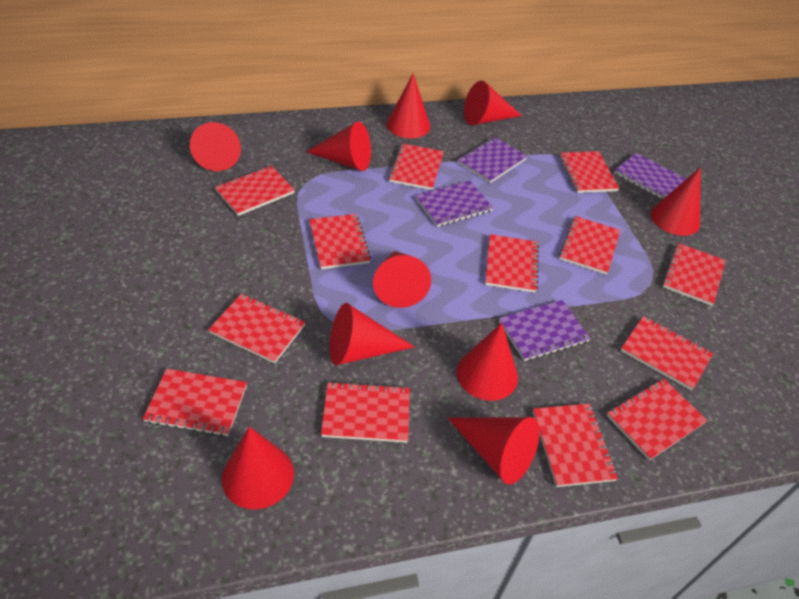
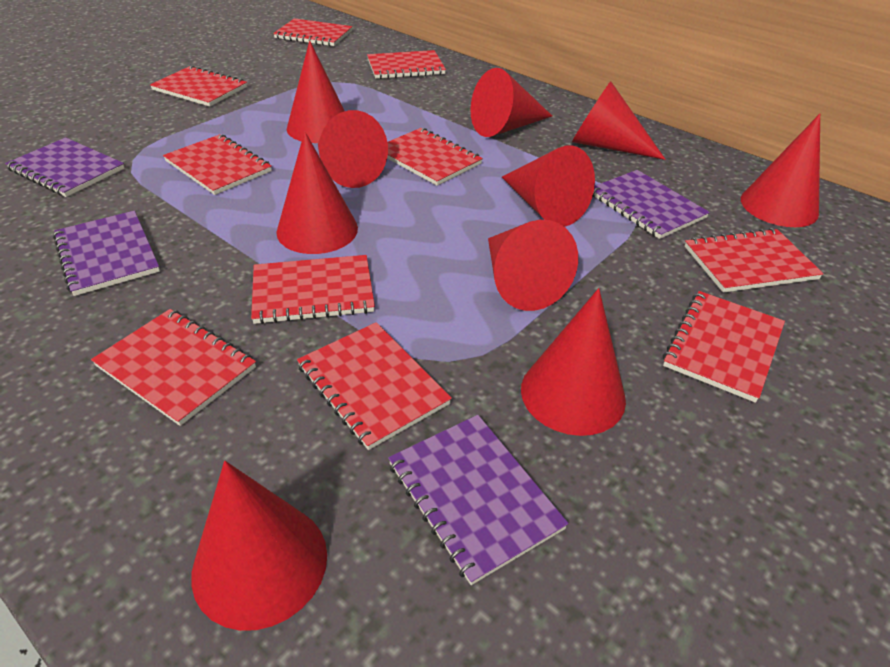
red notebook: 13 -> 10

